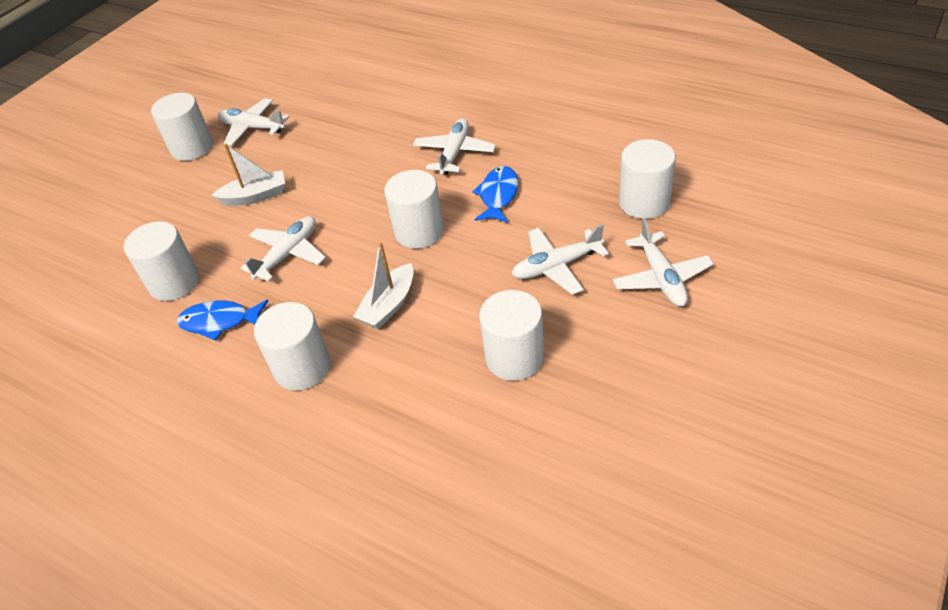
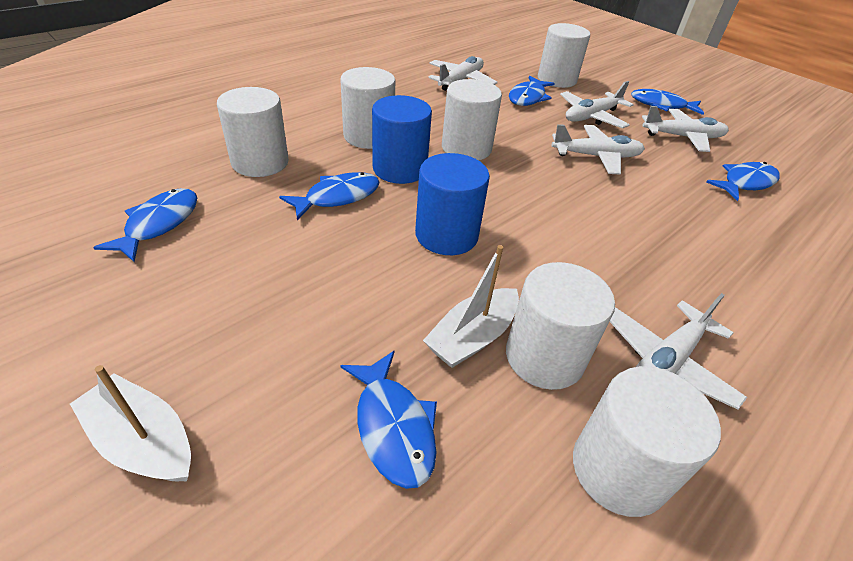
blue cylinder: 0 -> 2
blue fish: 2 -> 6

